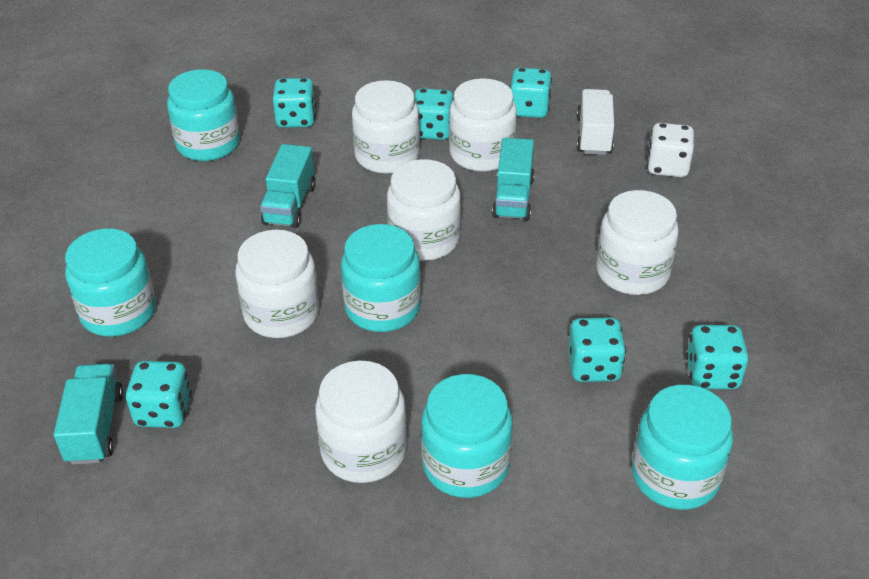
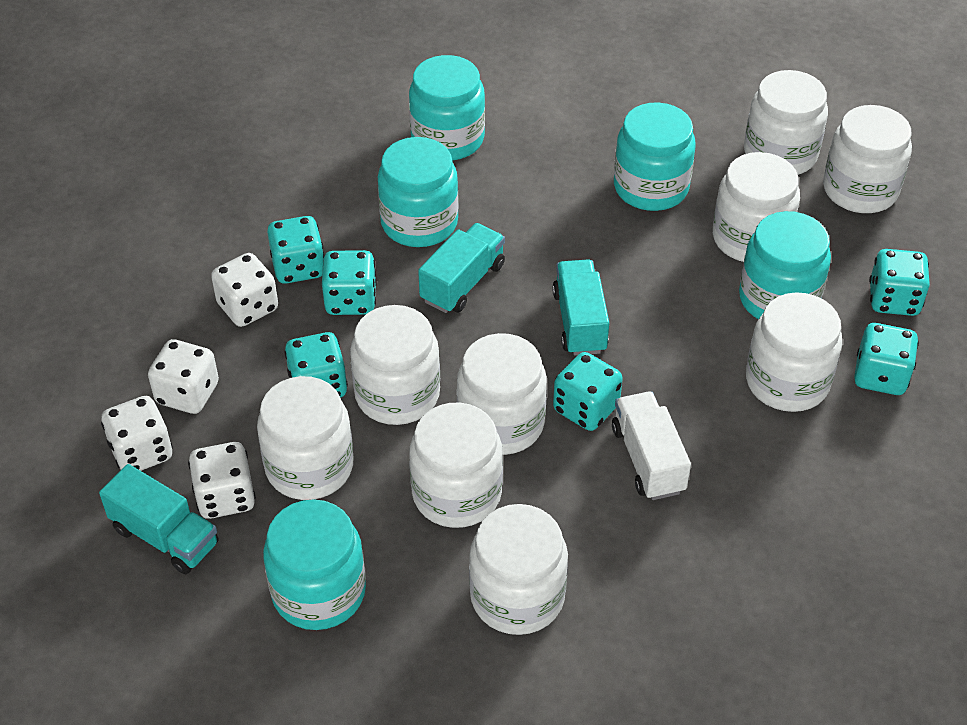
white dice: 1 -> 4
white jar: 6 -> 9

